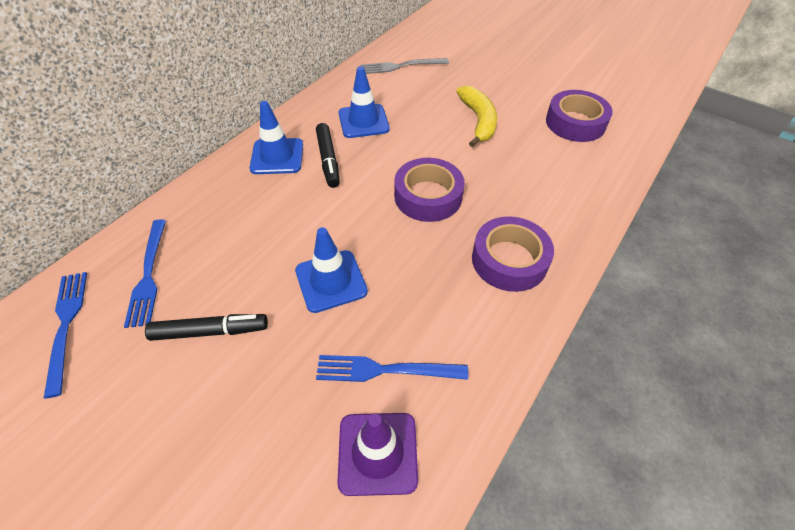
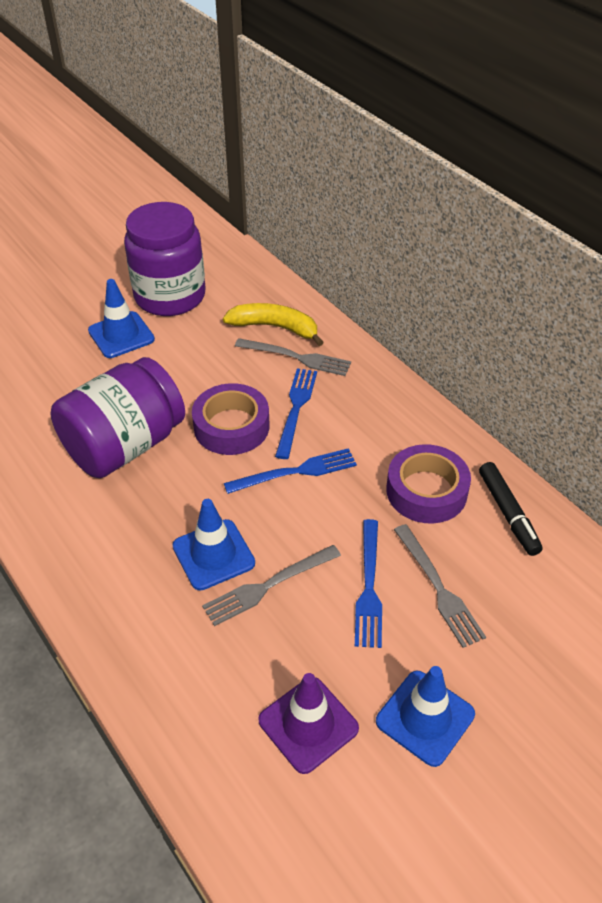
black marker: 2 -> 1
grey fork: 1 -> 3
purple jar: 0 -> 2
purple tape: 3 -> 2

